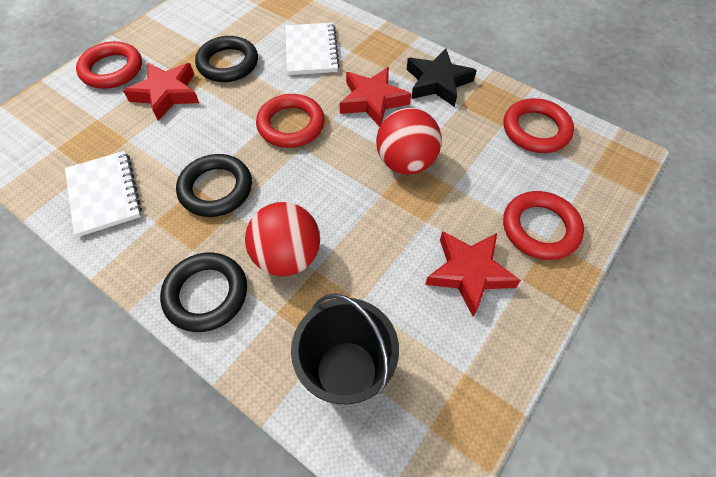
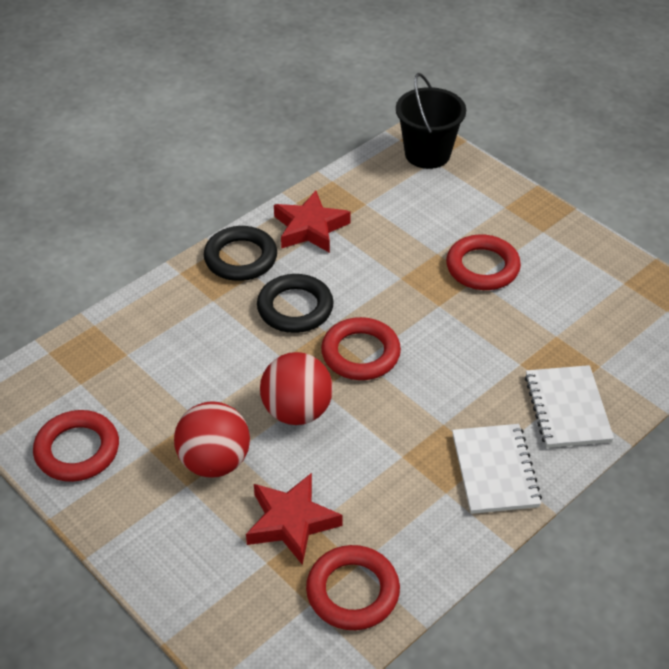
black ring: 3 -> 2
black star: 1 -> 0
red star: 3 -> 2

